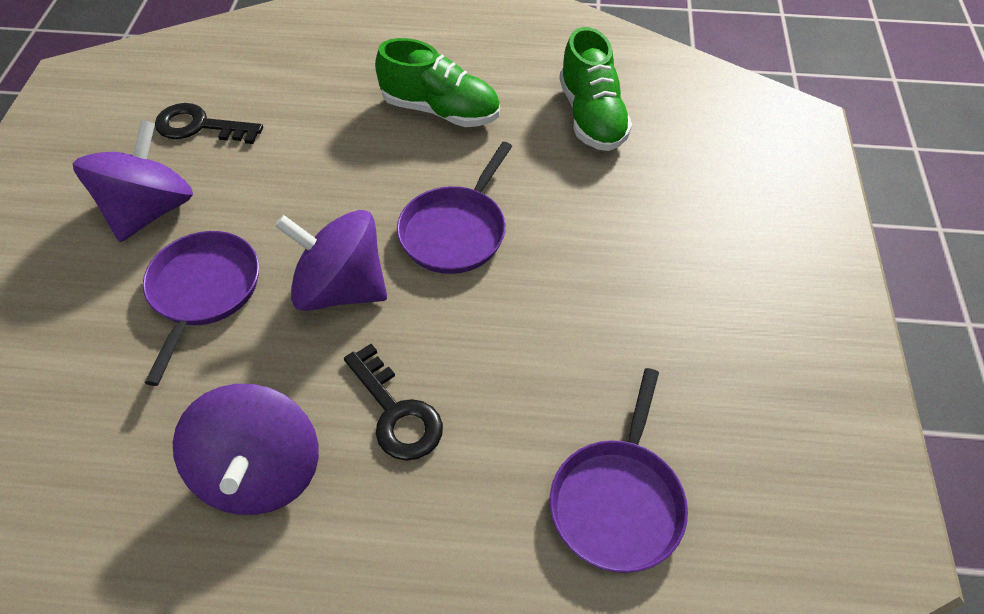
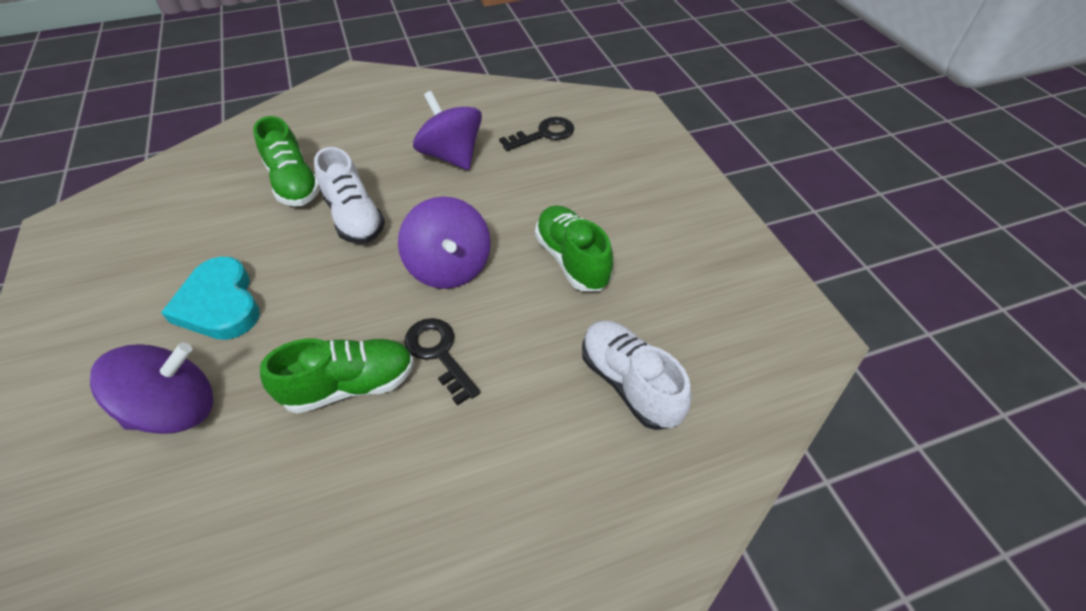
green shoe: 2 -> 3
purple pan: 3 -> 0
turquoise heart: 0 -> 1
white shoe: 0 -> 2

